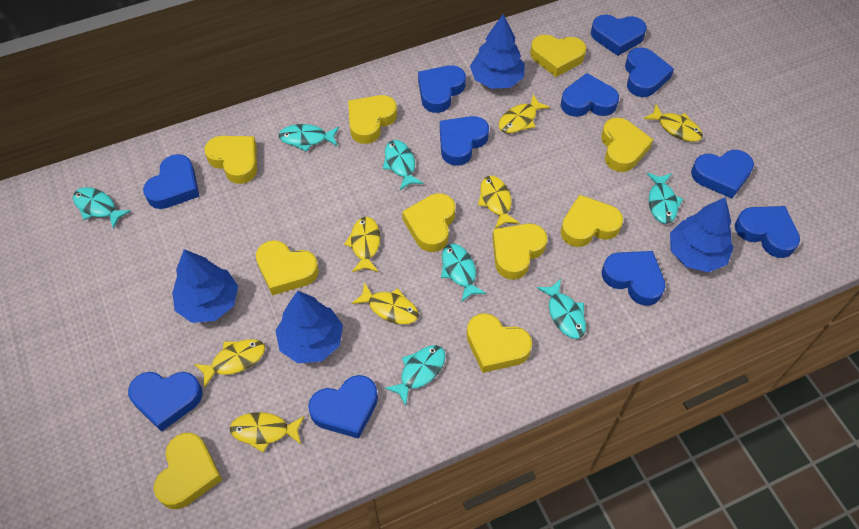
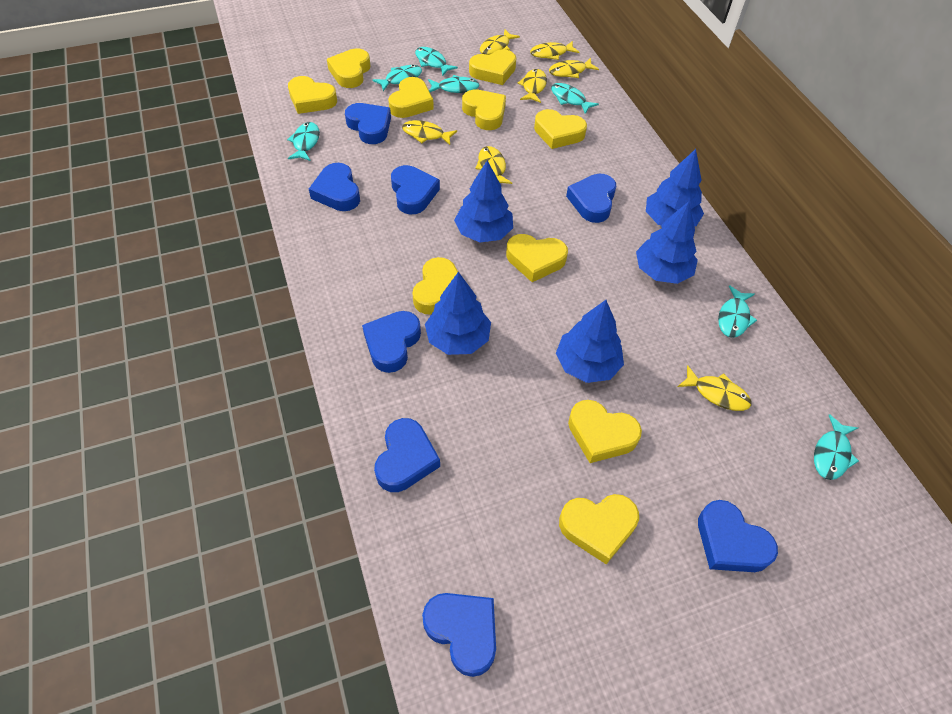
blue heart: 11 -> 8
blue tree: 4 -> 5

